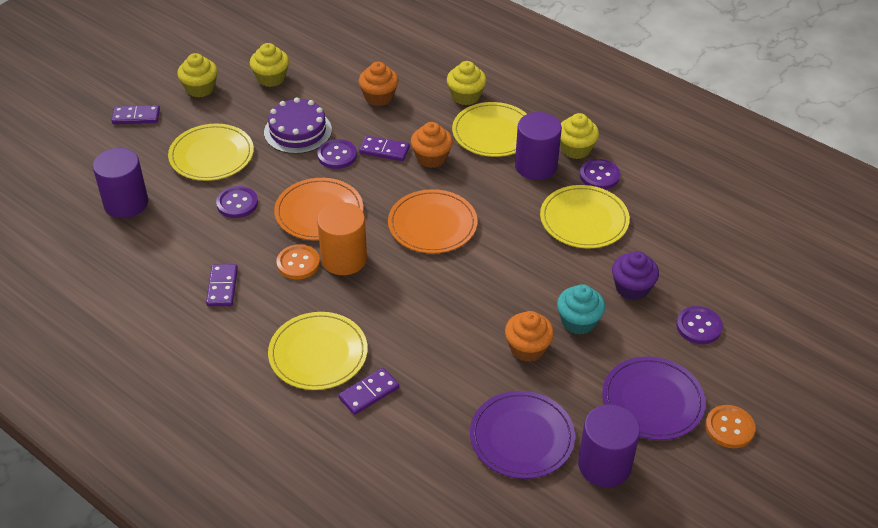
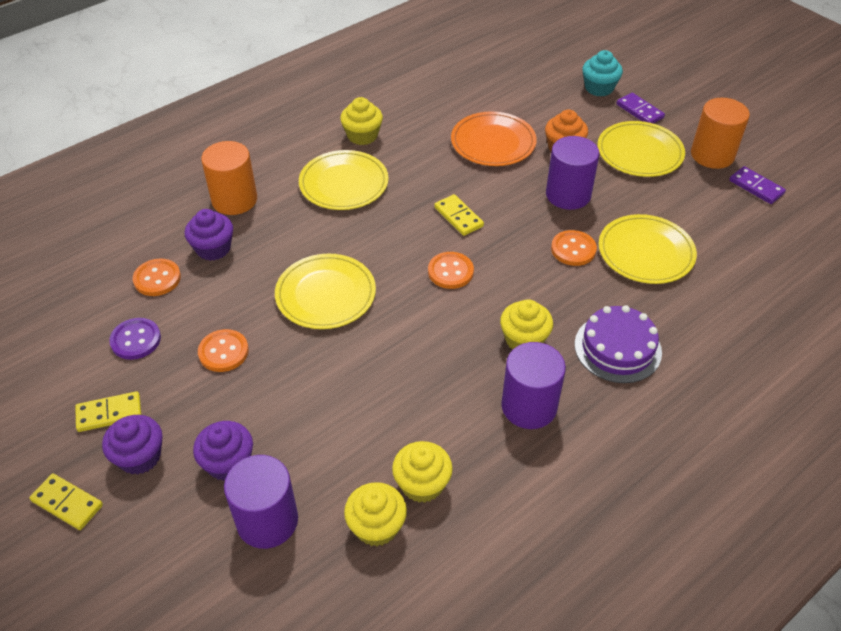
orange button: 2 -> 4
orange cupcake: 3 -> 1
orange cylinder: 1 -> 2
orange plate: 2 -> 1
purple button: 4 -> 1
purple cupcake: 1 -> 3
purple domino: 4 -> 2
purple plate: 2 -> 0
yellow domino: 0 -> 3

